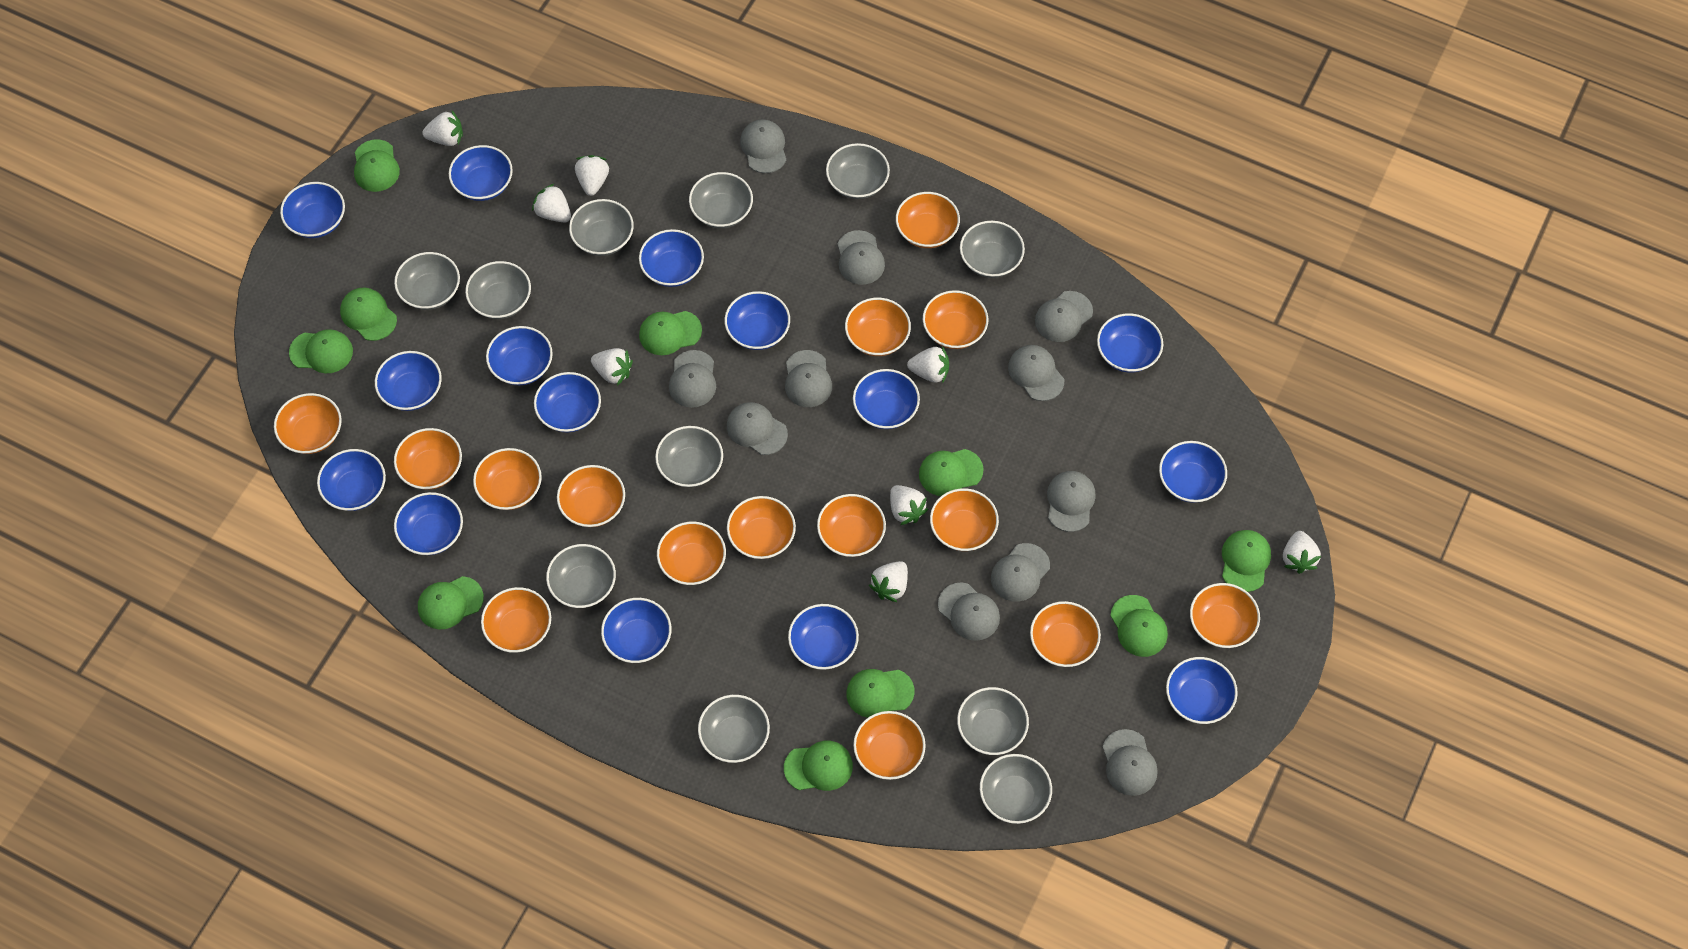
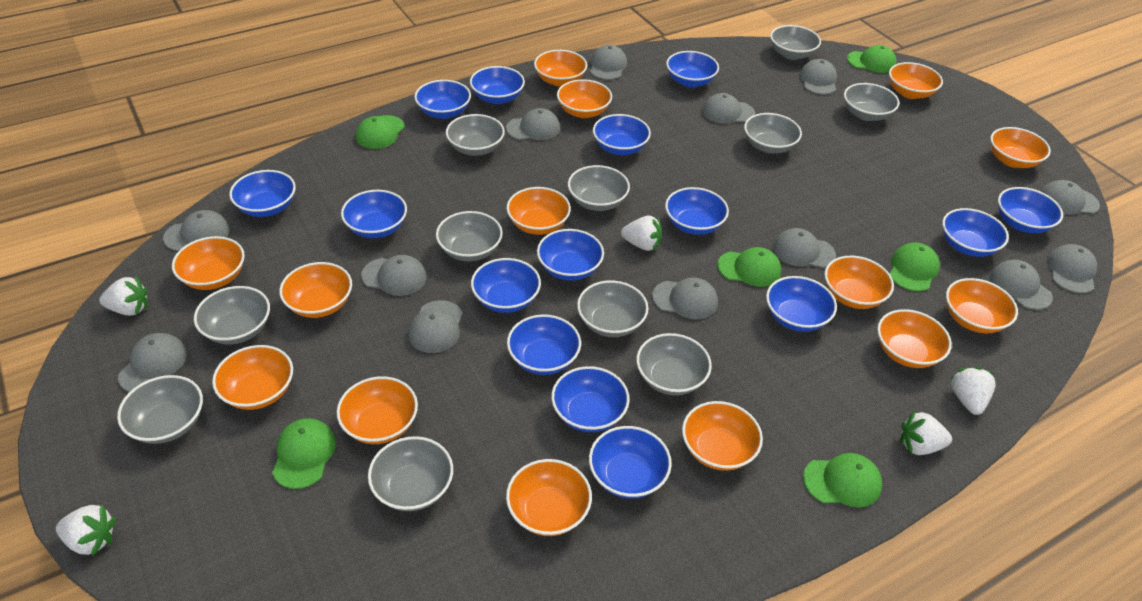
green cap: 10 -> 6
grey cap: 11 -> 13
orange bowl: 15 -> 14
white strawberry: 8 -> 5

